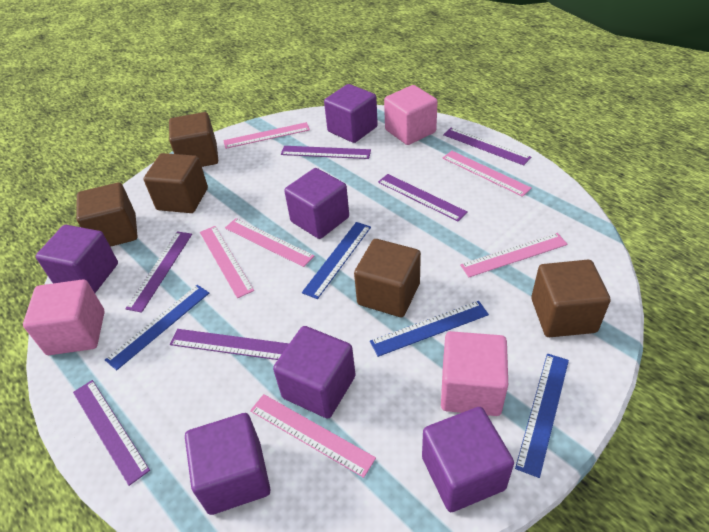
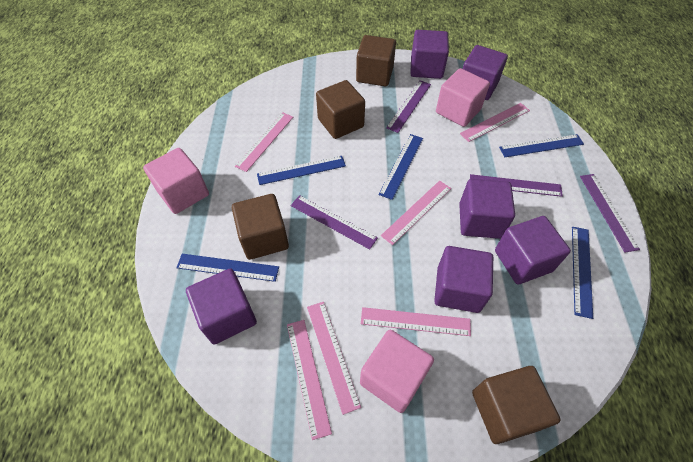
blue ruler: 4 -> 5
brown cube: 5 -> 4
purple ruler: 6 -> 4

